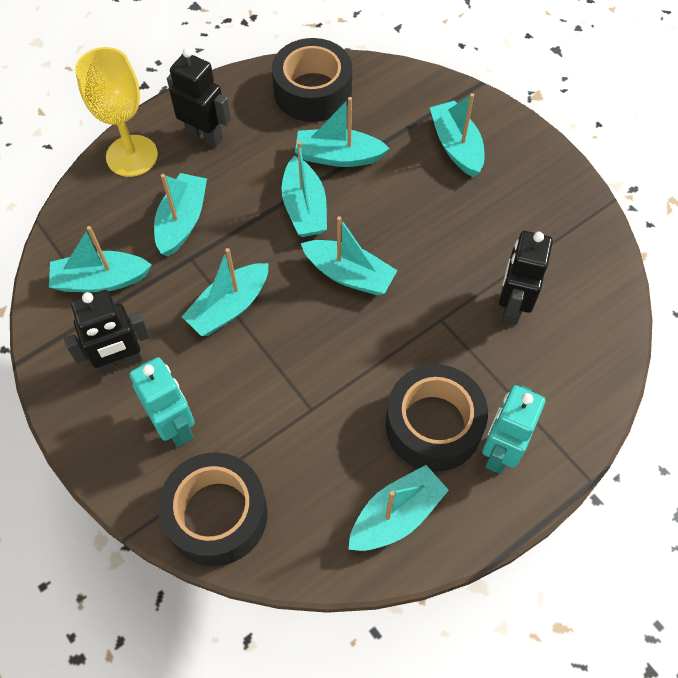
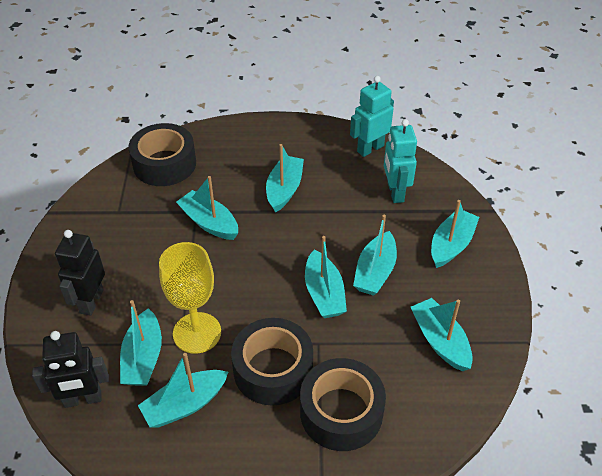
black robot: 3 -> 2

